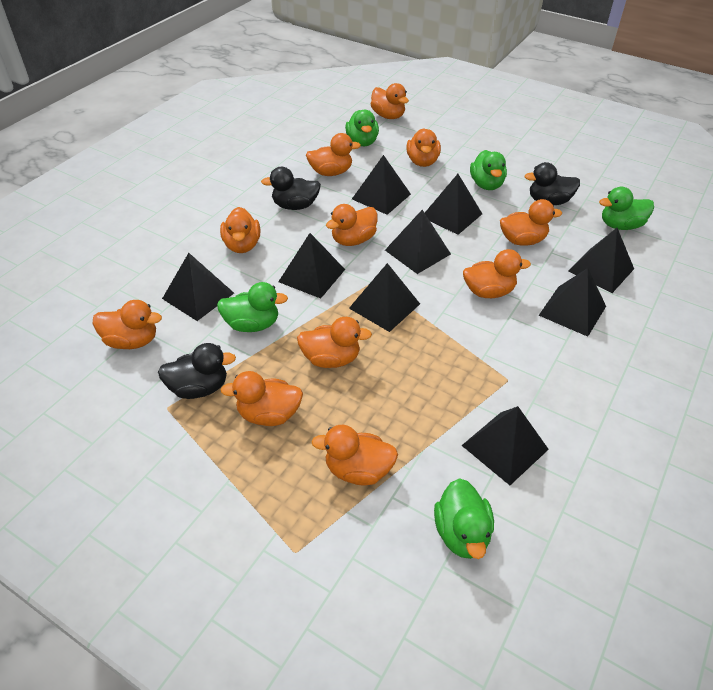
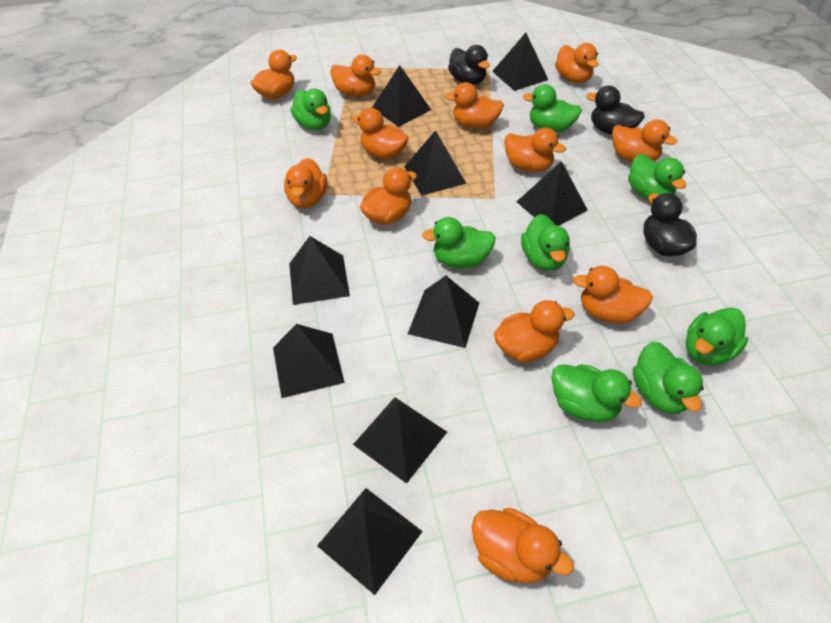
green duck: 5 -> 8
orange duck: 11 -> 12

